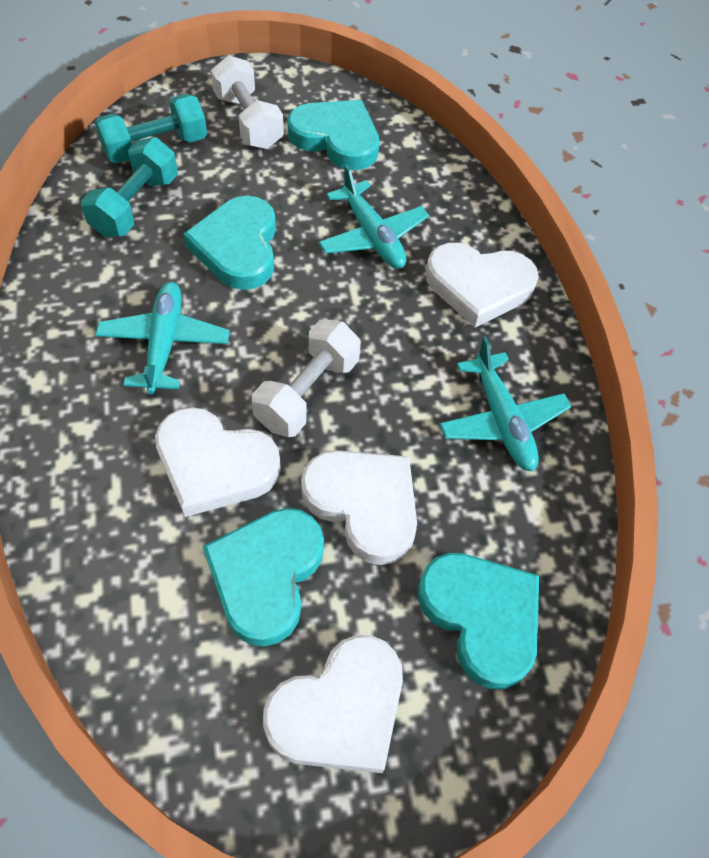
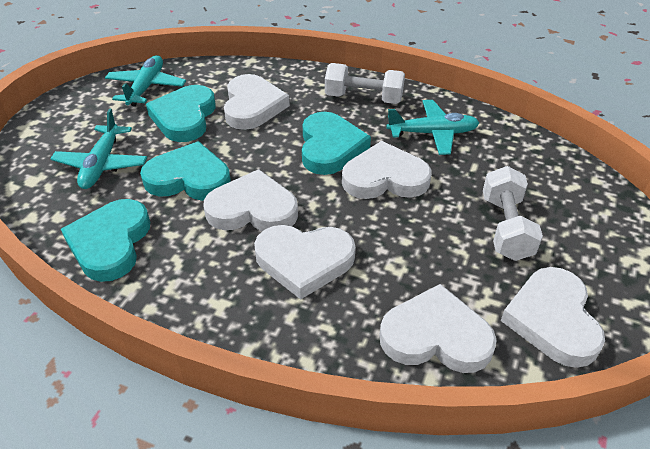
turquoise dumbbell: 2 -> 0
white heart: 4 -> 6

